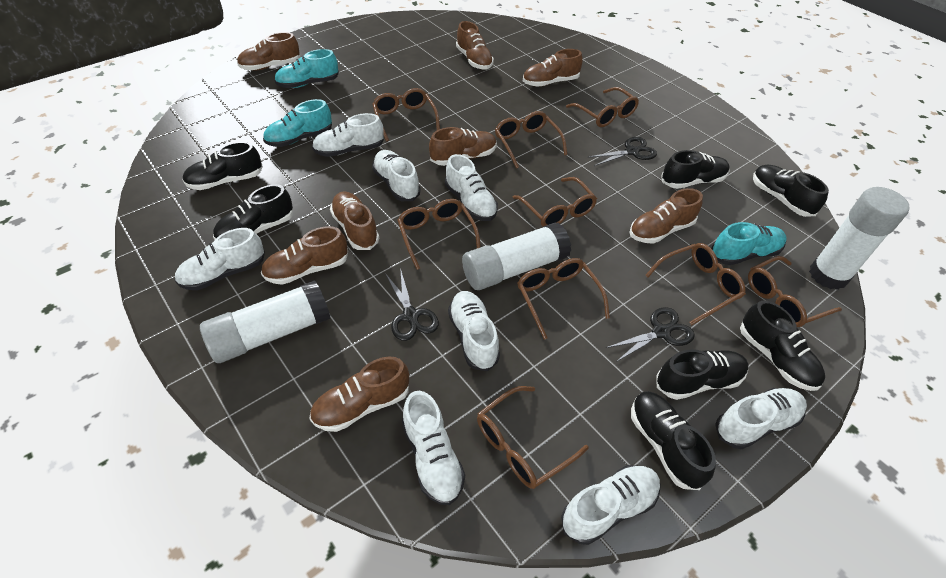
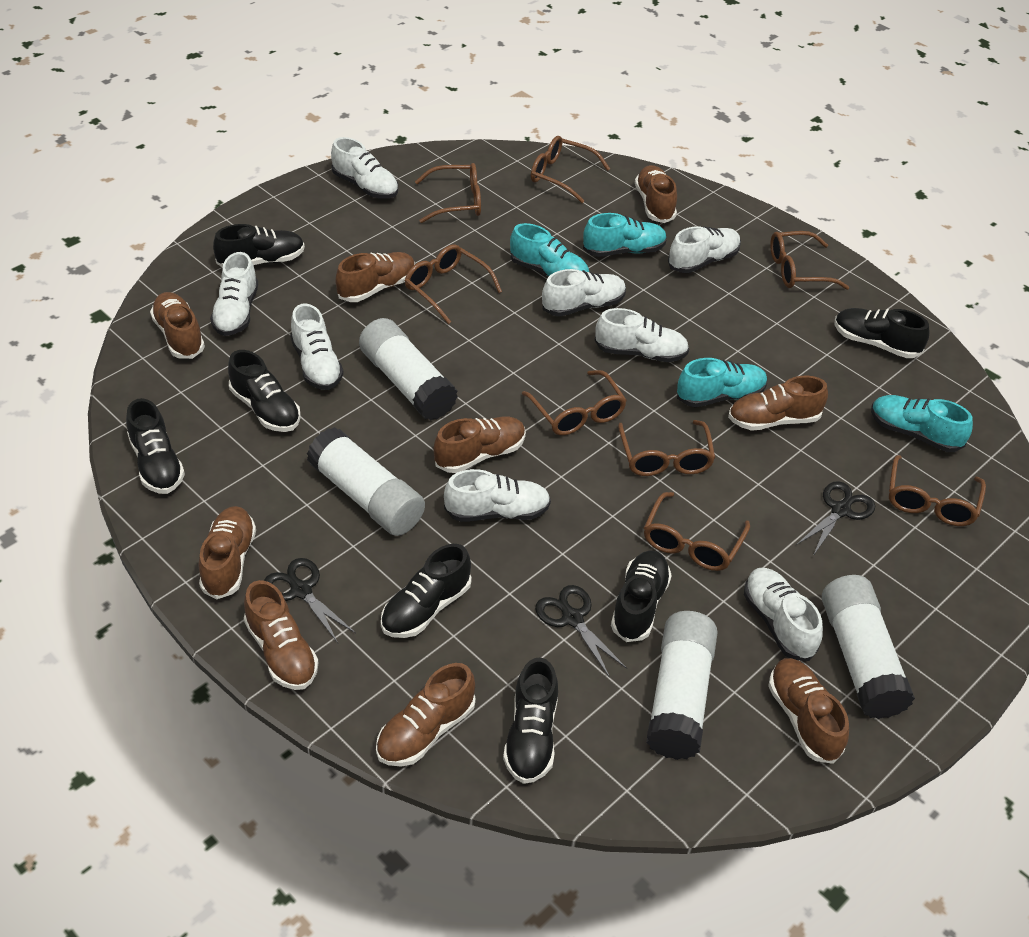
brown glasses: 9 -> 8
brown shoe: 8 -> 9
turquoise shoe: 3 -> 4
white glue stick: 3 -> 4

